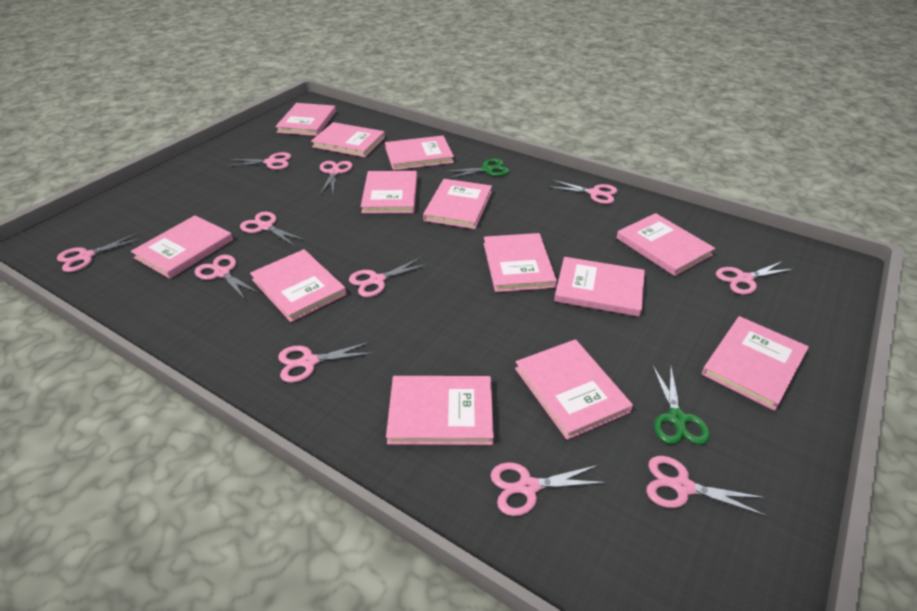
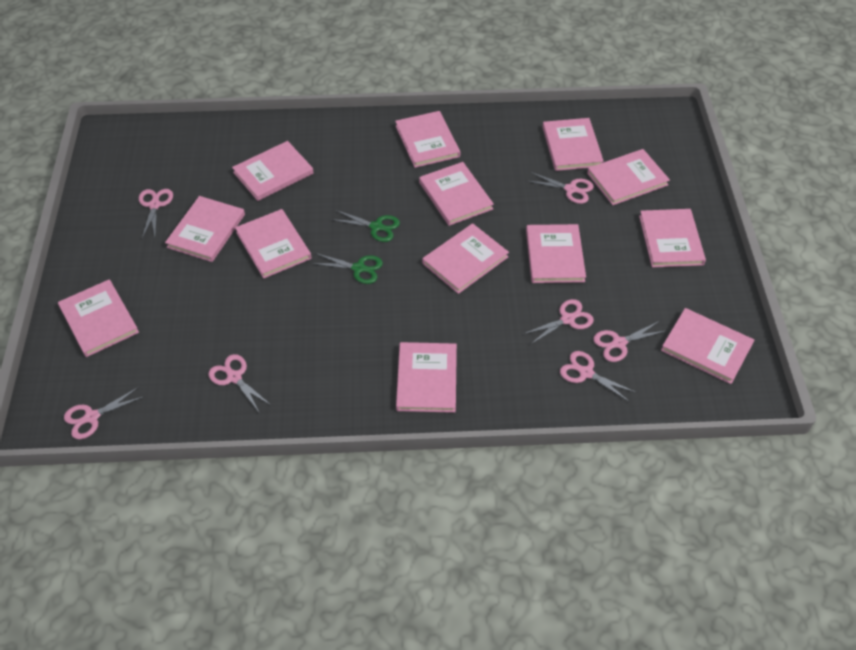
pink scissors: 11 -> 7

